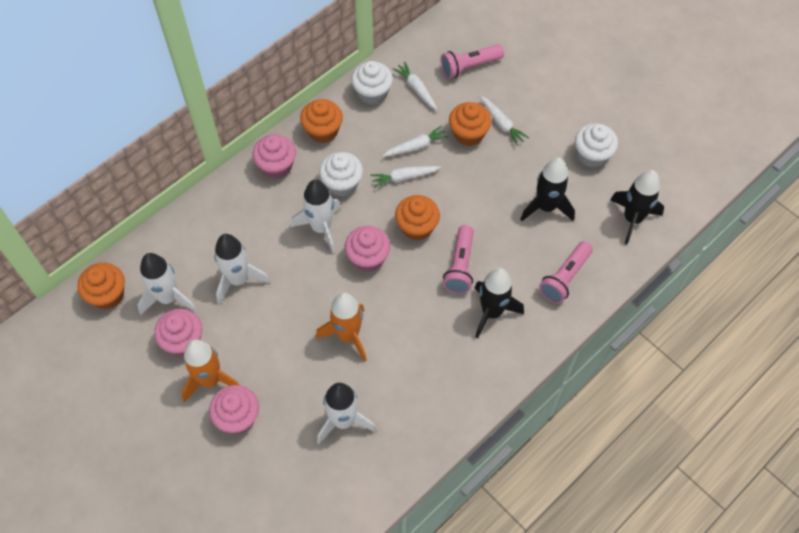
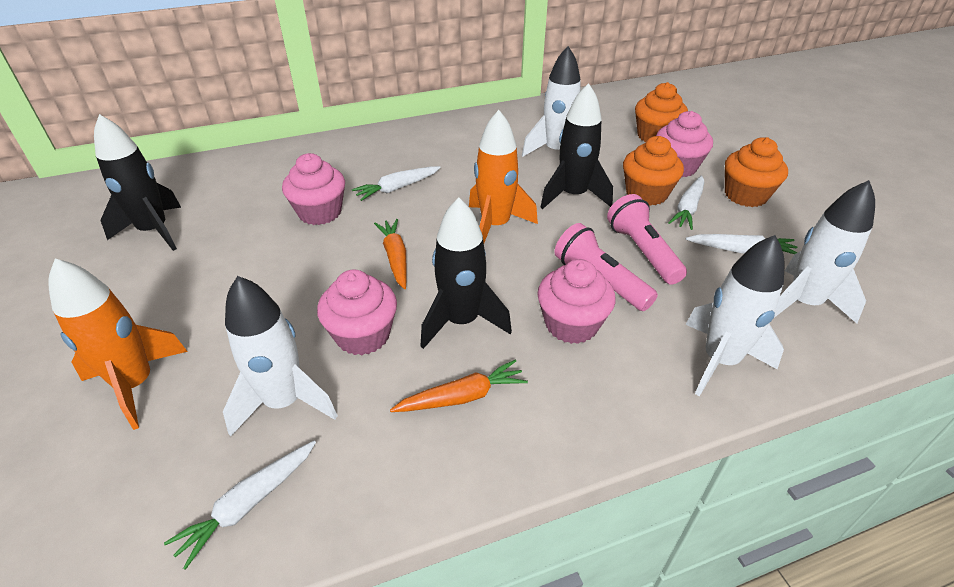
orange carrot: 0 -> 2
orange cupcake: 4 -> 3
pink flashlight: 3 -> 2
white cupcake: 3 -> 0

